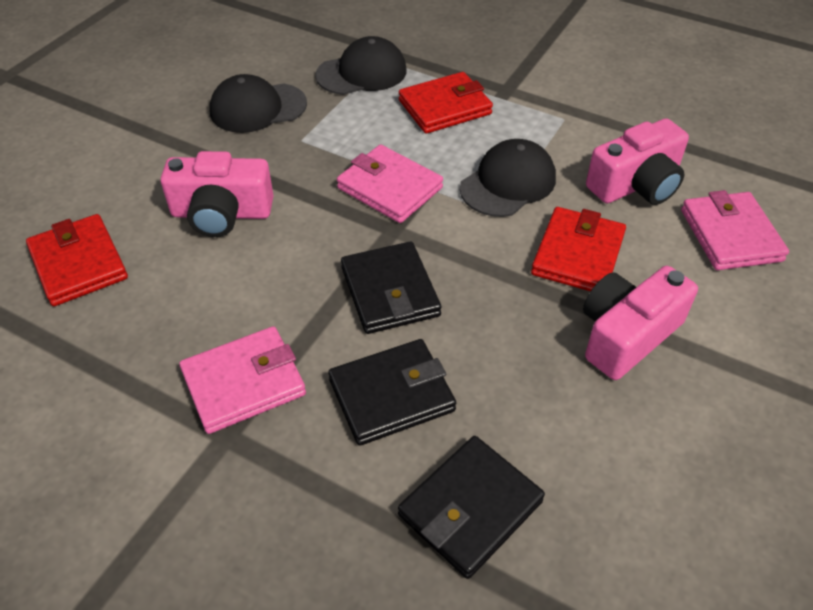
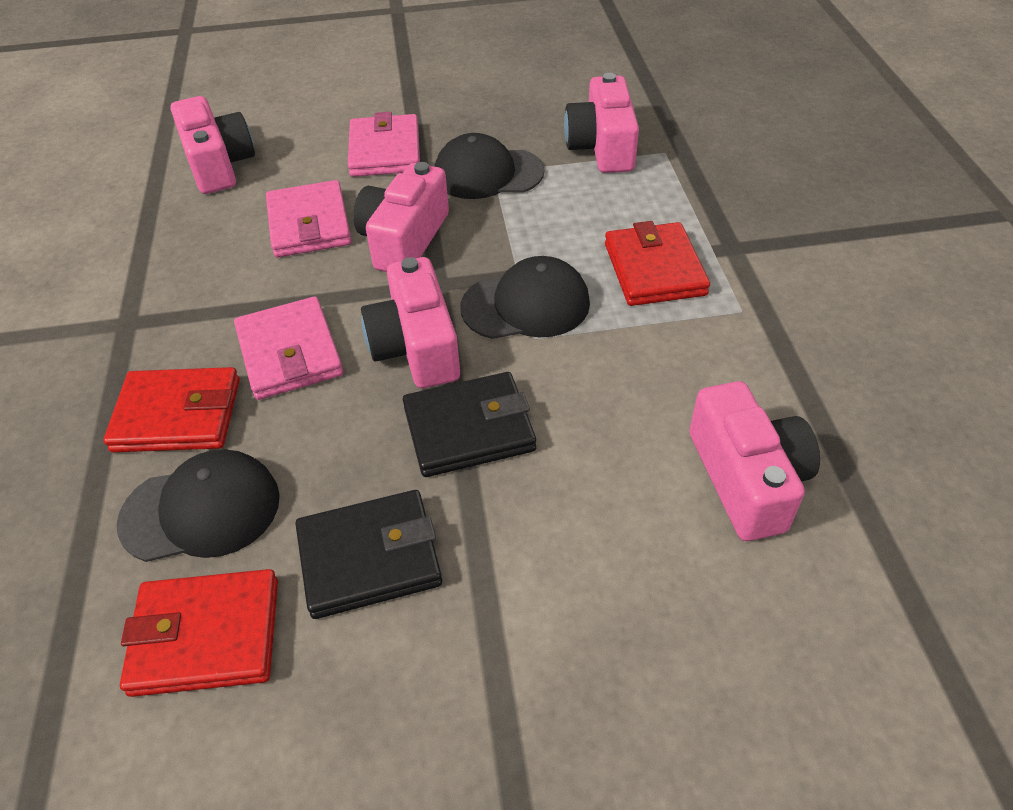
black wallet: 3 -> 2
pink camera: 3 -> 5

